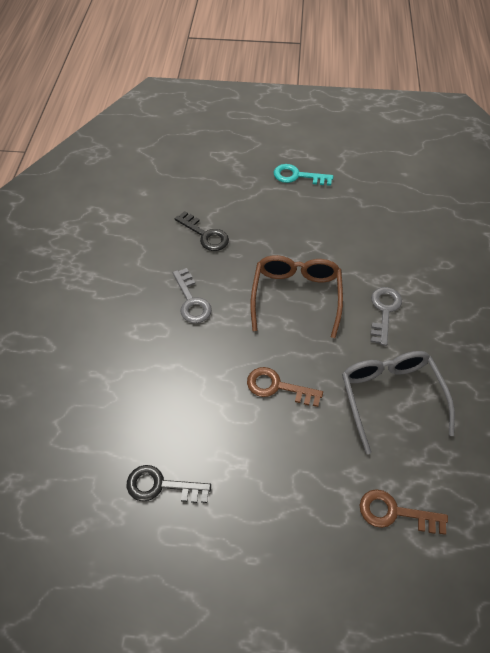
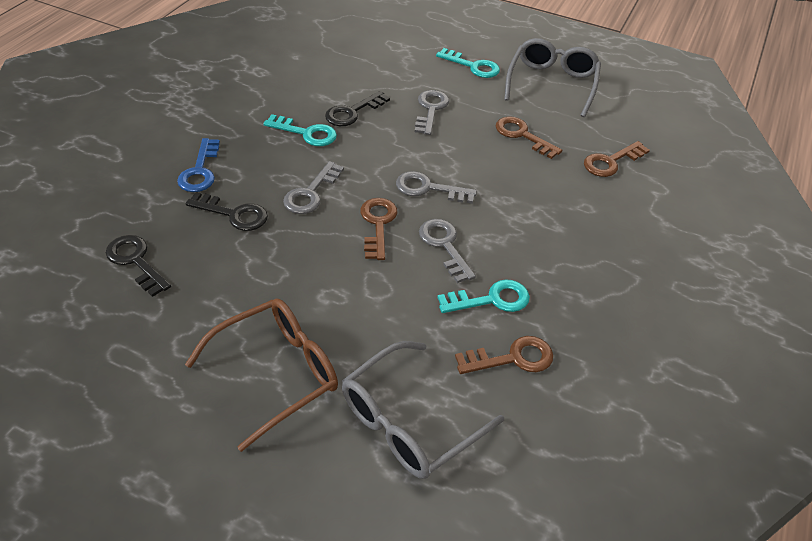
black key: 2 -> 3
blue key: 0 -> 1
brown key: 2 -> 4
grey glasses: 1 -> 2
grey key: 2 -> 4
turquoise key: 1 -> 3

